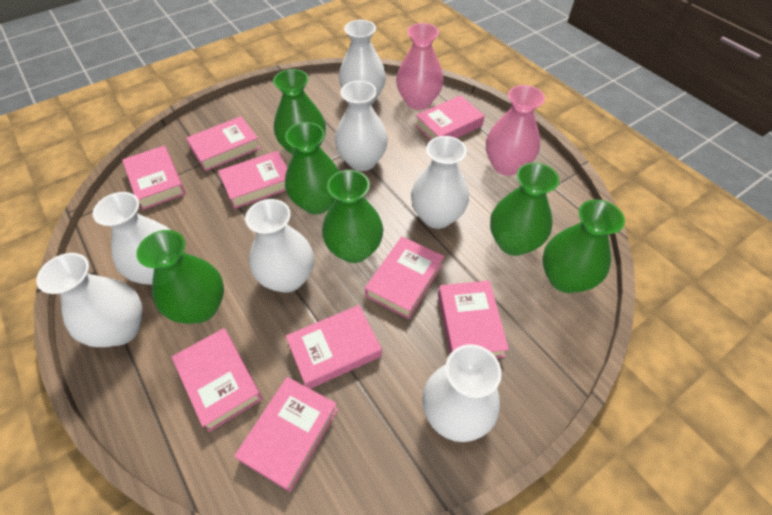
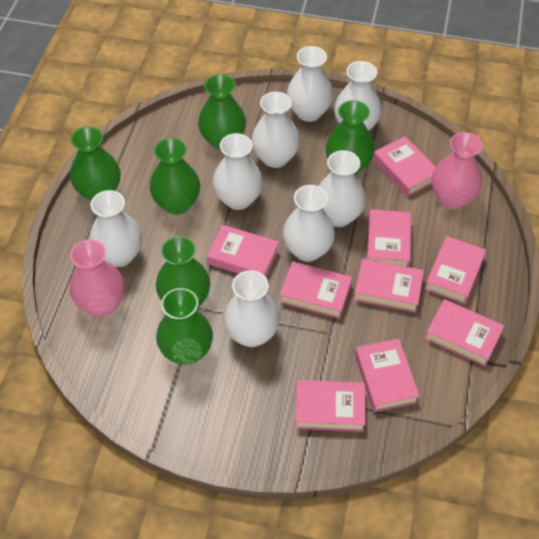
white vase: 7 -> 8

